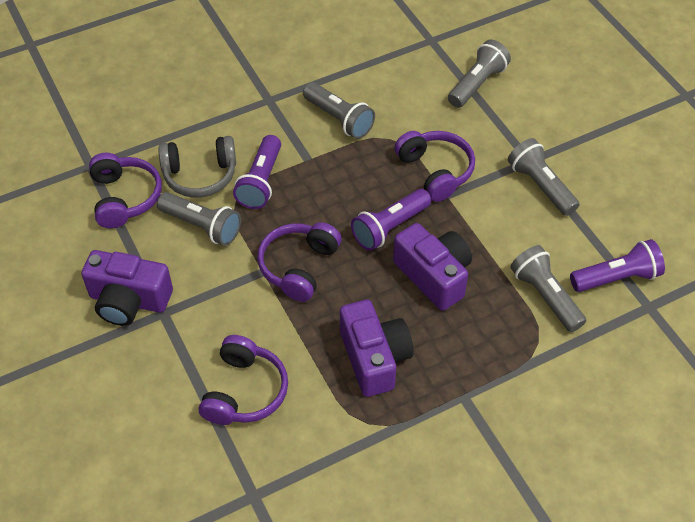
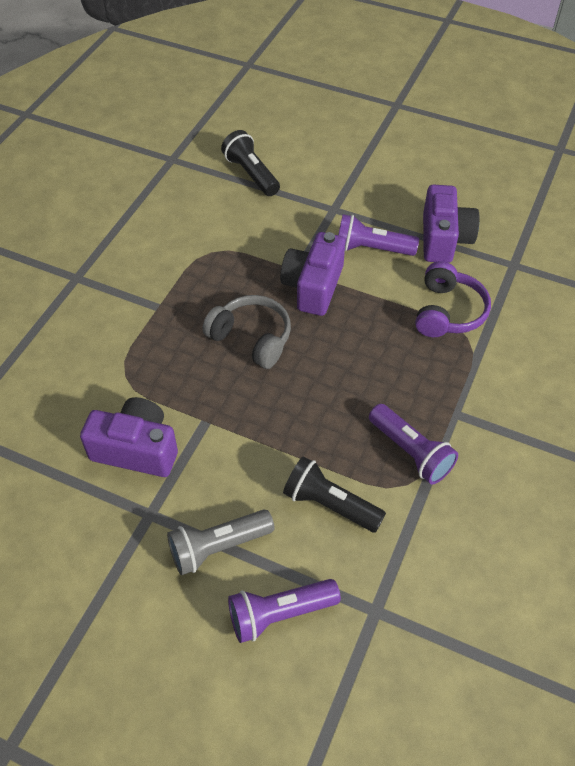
black flashlight: 0 -> 2
grey flashlight: 5 -> 1
purple headphones: 4 -> 1

